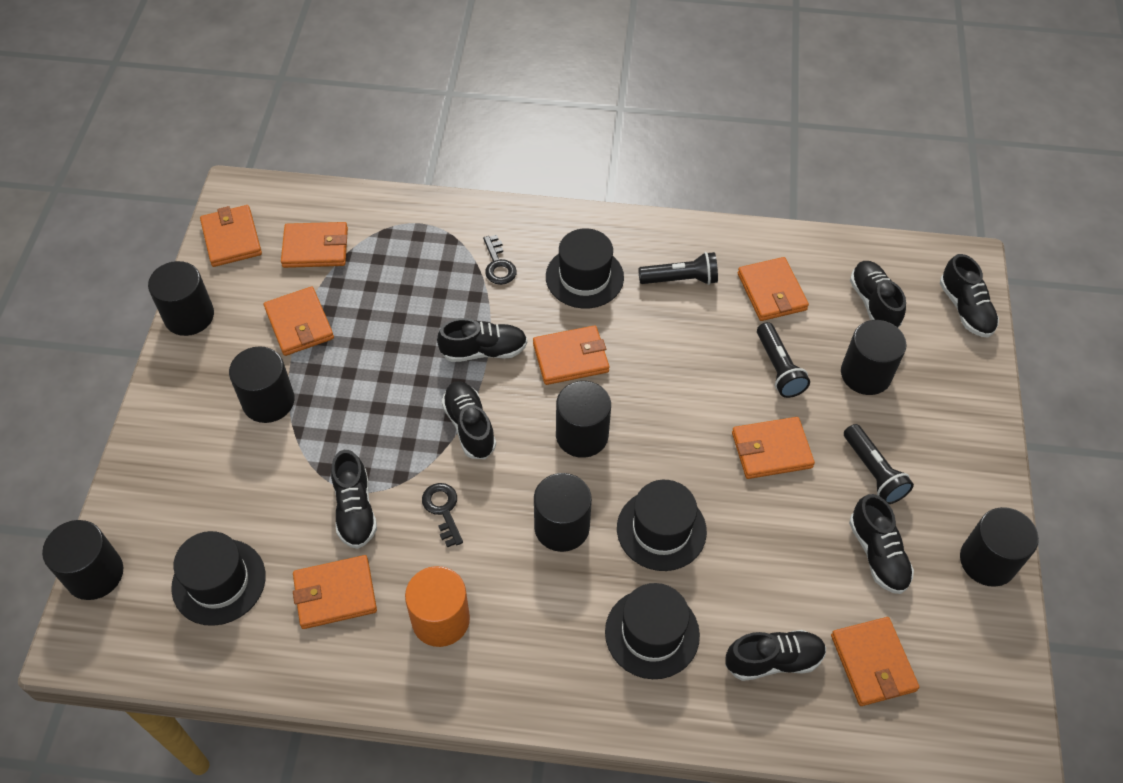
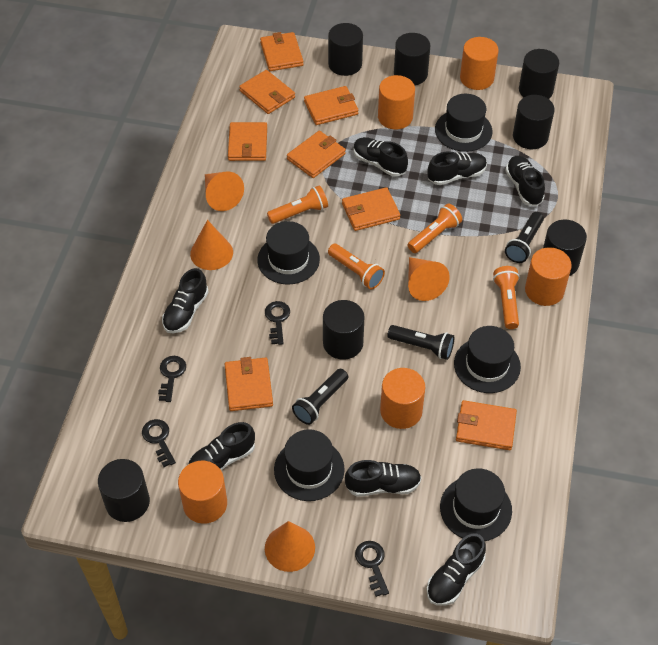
black hat: 4 -> 5
black key: 2 -> 4
orange cone: 0 -> 4
orange cylinder: 1 -> 5
orange flashlight: 0 -> 4

